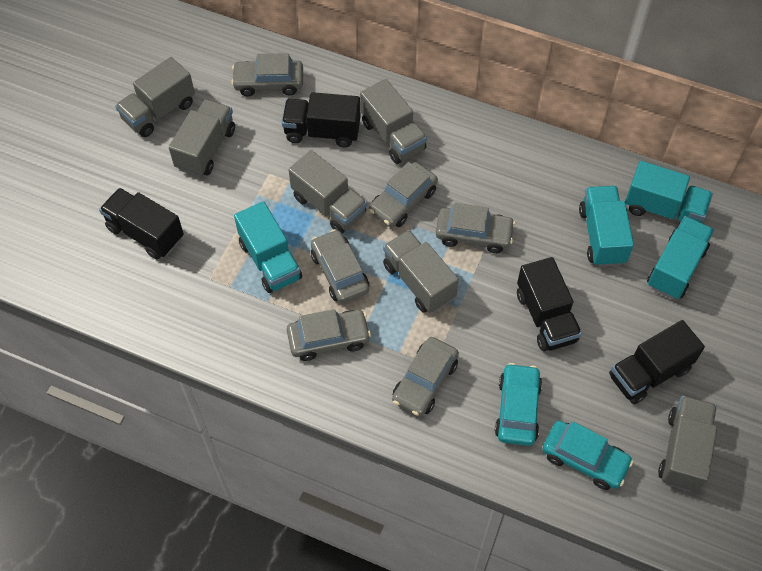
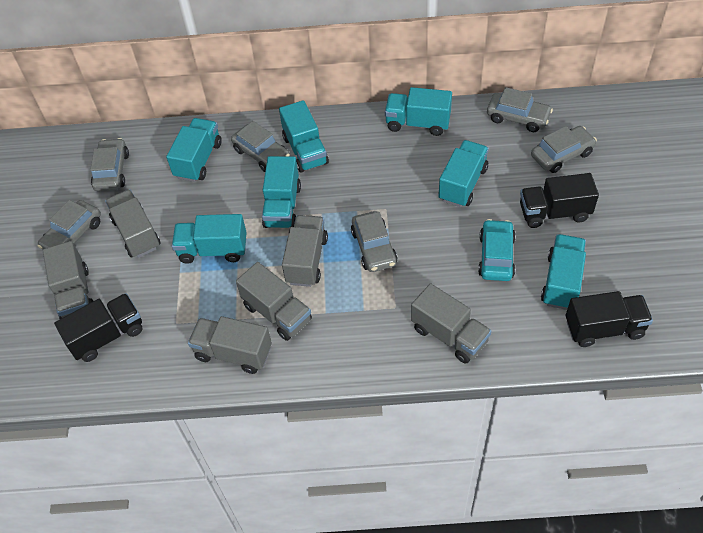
black truck: 4 -> 3
turquoise car: 2 -> 1
turquoise truck: 4 -> 7

